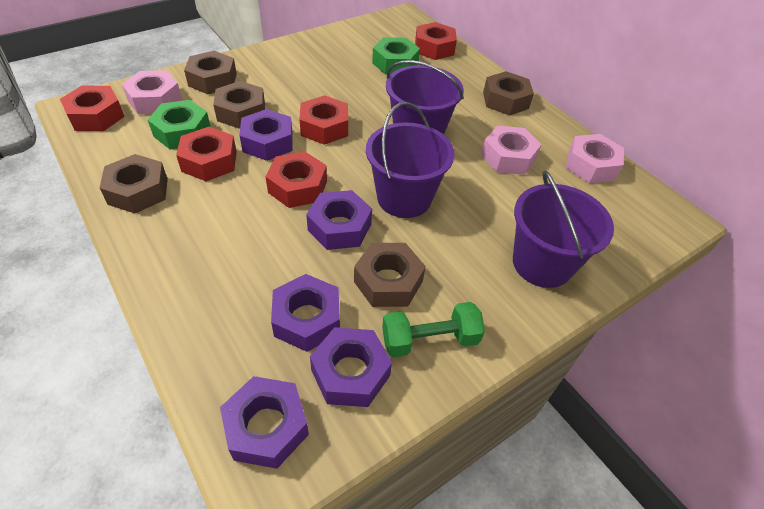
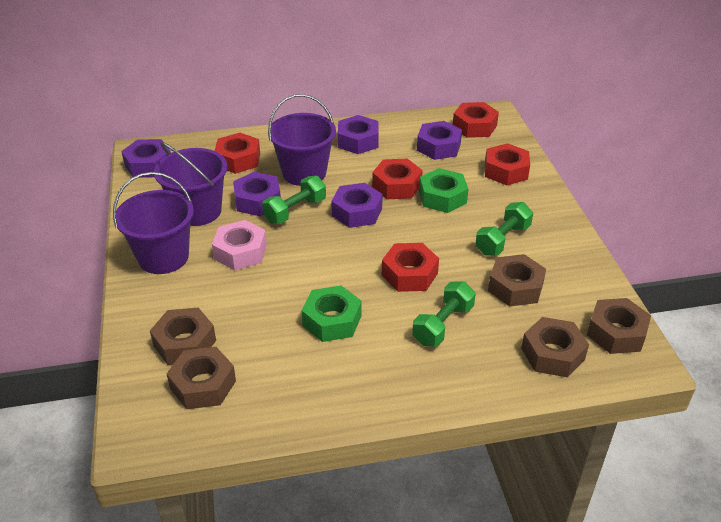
green dumbbell: 1 -> 3
pink nut: 3 -> 1

